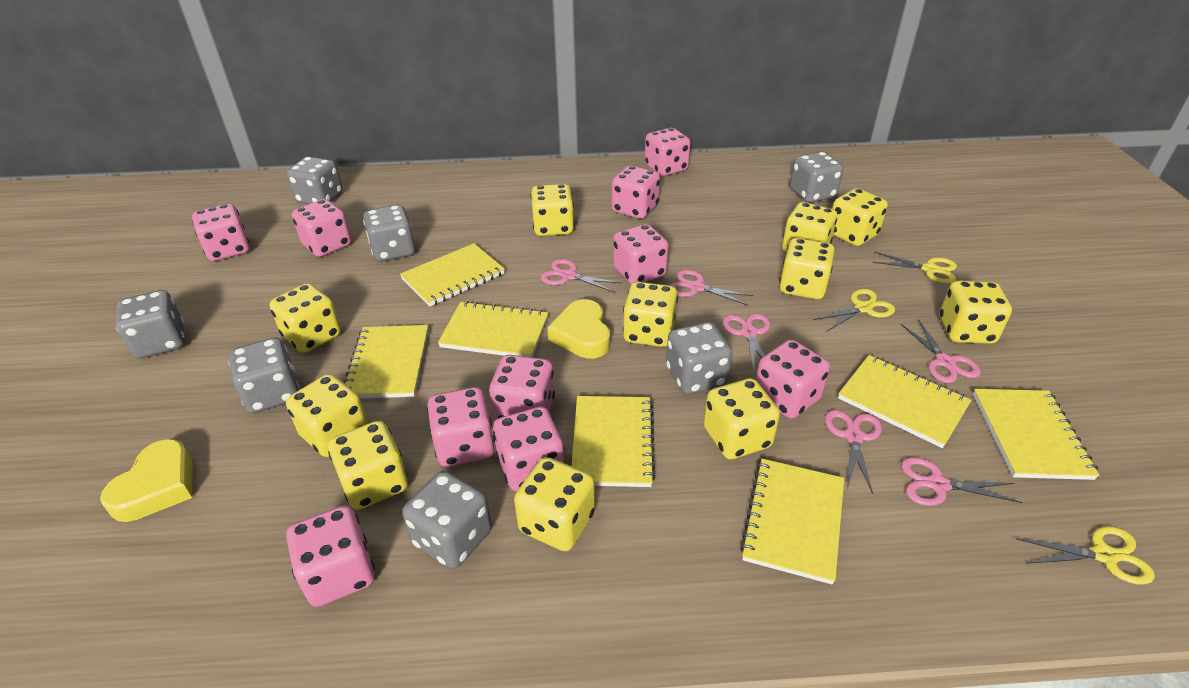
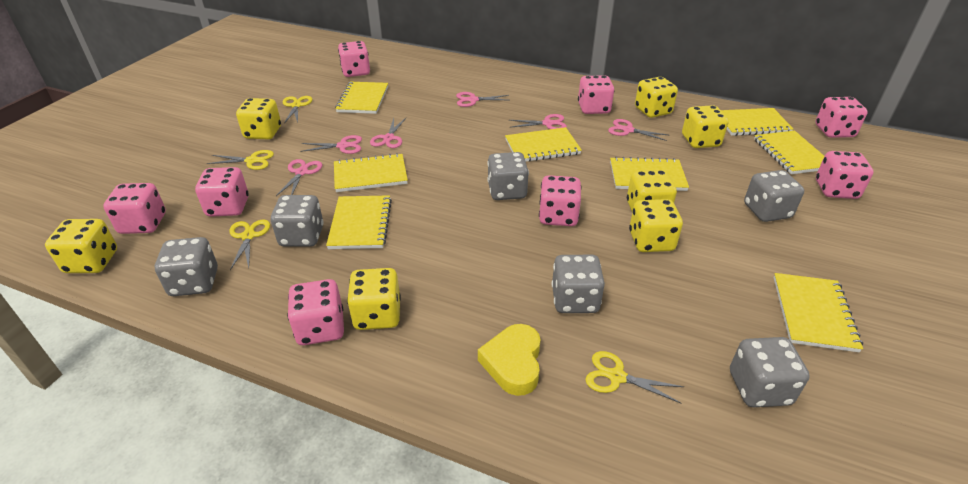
grey dice: 7 -> 6
pink dice: 10 -> 8
yellow dice: 11 -> 7
yellow heart: 2 -> 1
yellow notebook: 7 -> 8
yellow scissors: 3 -> 4

